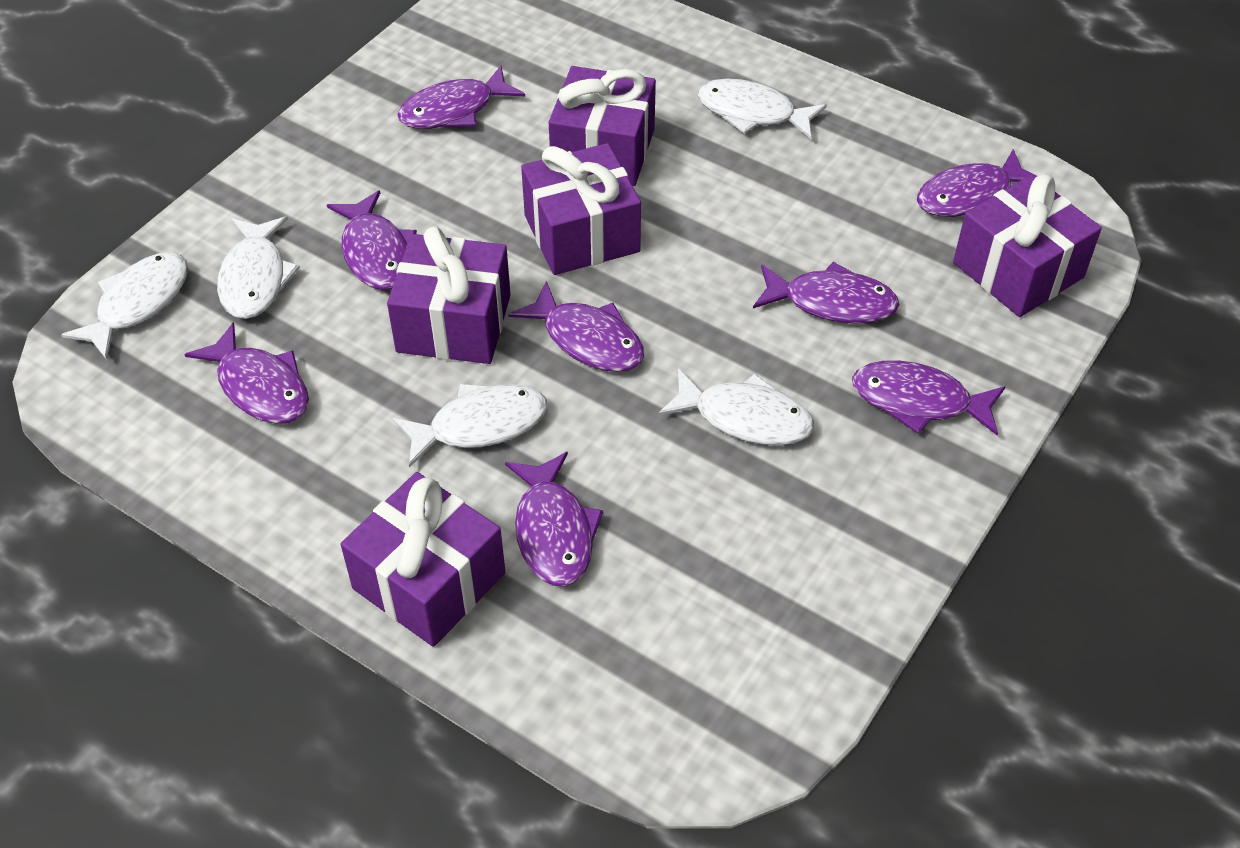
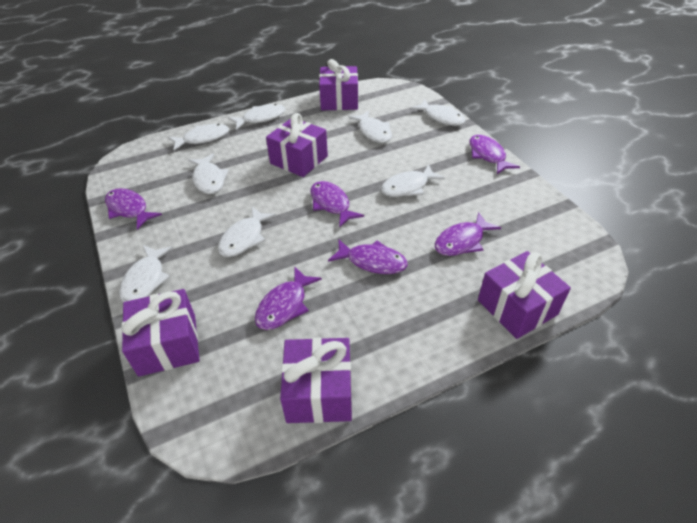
purple fish: 8 -> 6
white fish: 5 -> 8

